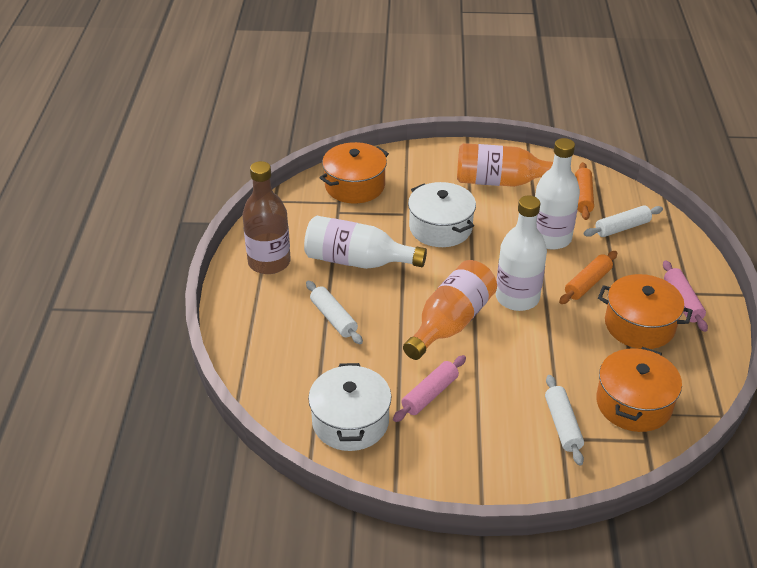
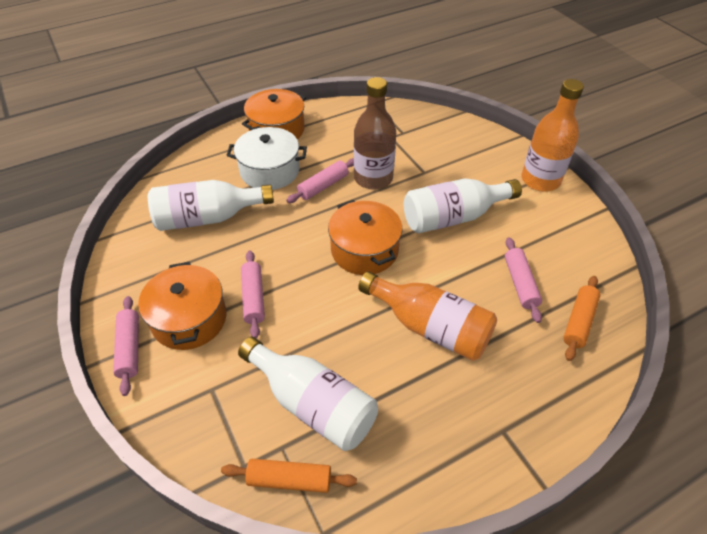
pink rolling pin: 2 -> 4
white pot: 2 -> 1
white rolling pin: 3 -> 0

